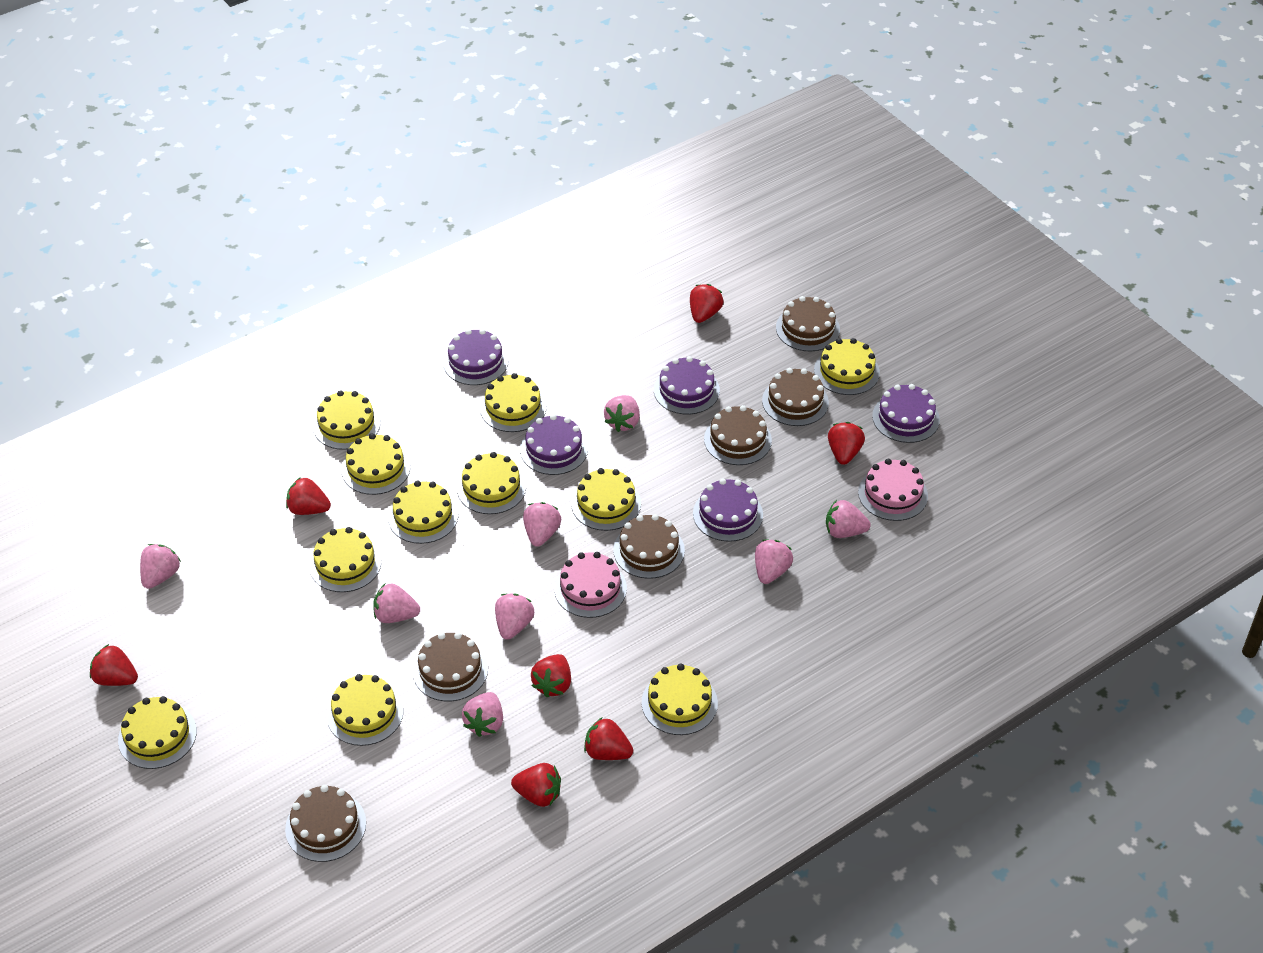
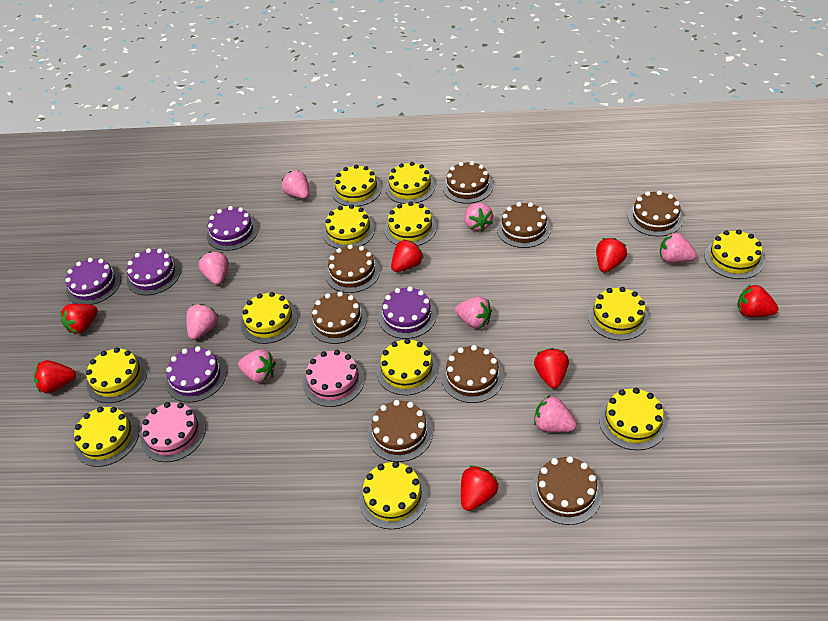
brown cake: 6 -> 8
yellow cake: 11 -> 12

